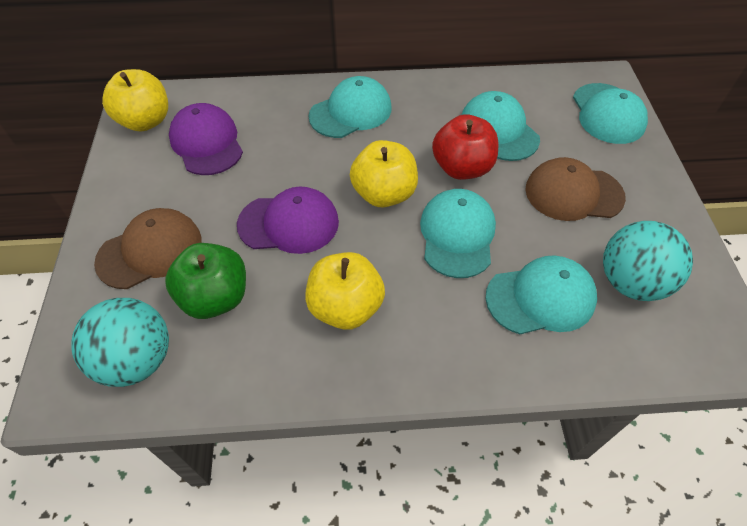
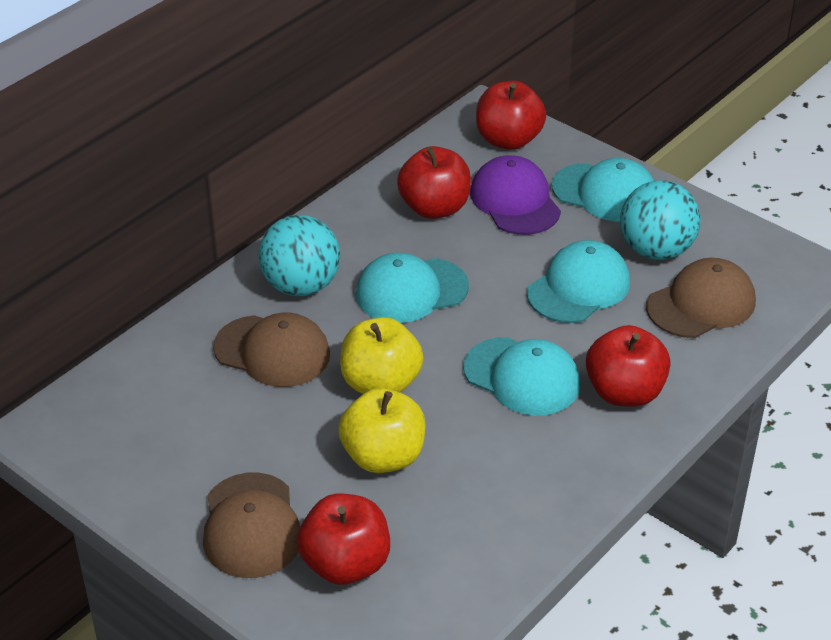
brown cap: 2 -> 3
green apple: 1 -> 0
purple cap: 2 -> 1
red apple: 1 -> 4
turquoise cap: 5 -> 4
yellow apple: 3 -> 2

